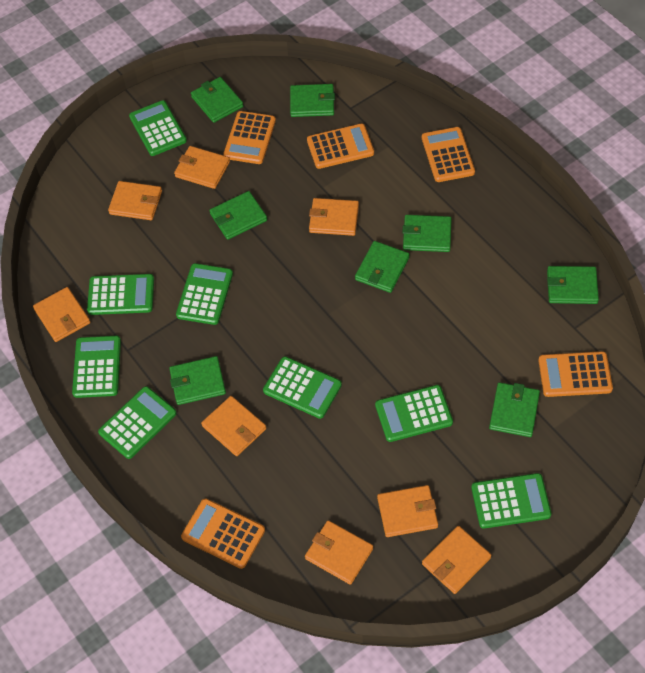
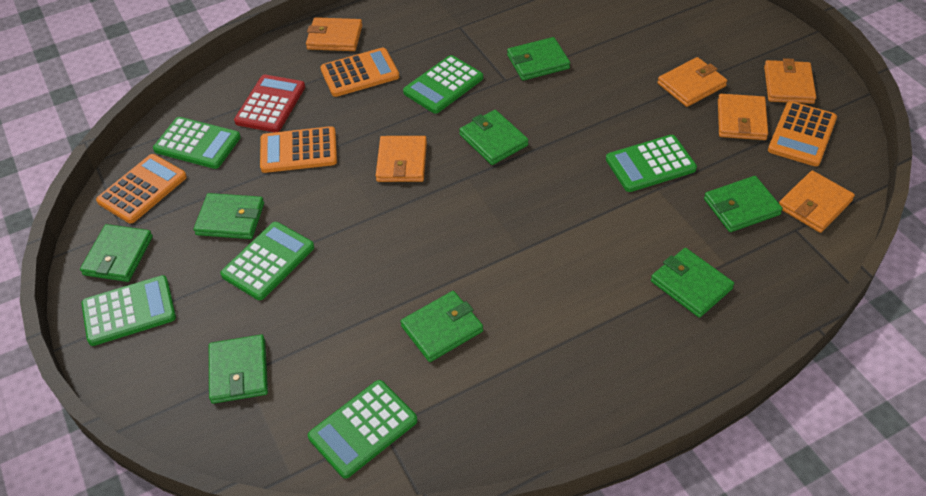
green calculator: 8 -> 6
orange calculator: 5 -> 4
orange wallet: 8 -> 6
red calculator: 0 -> 1

